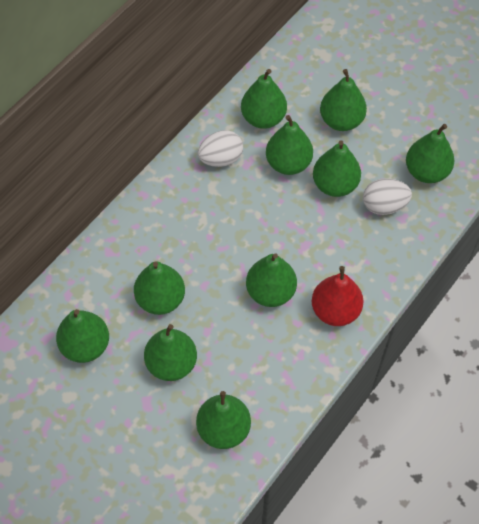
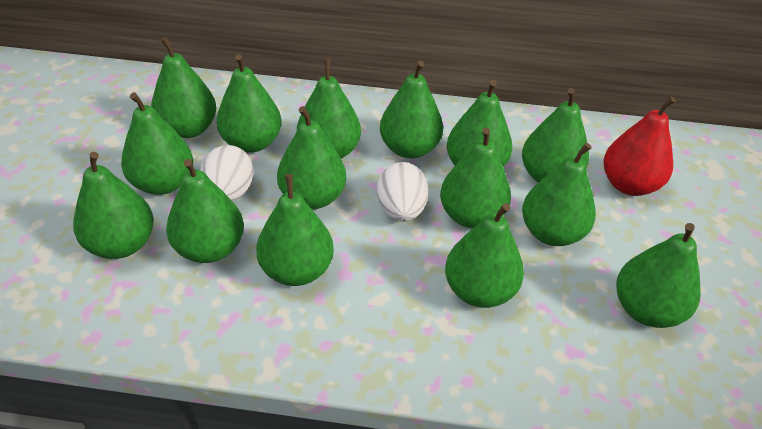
green pear: 10 -> 15

